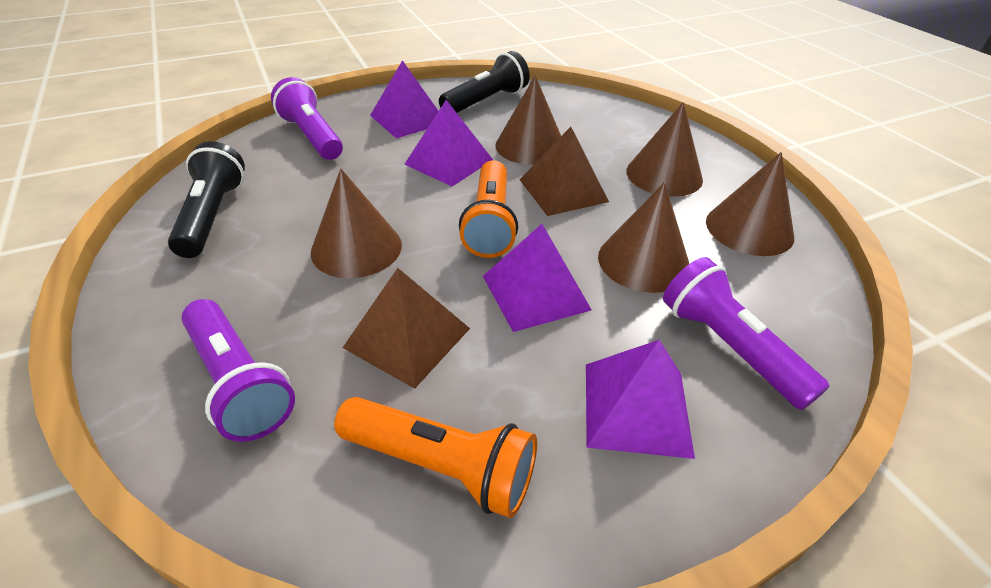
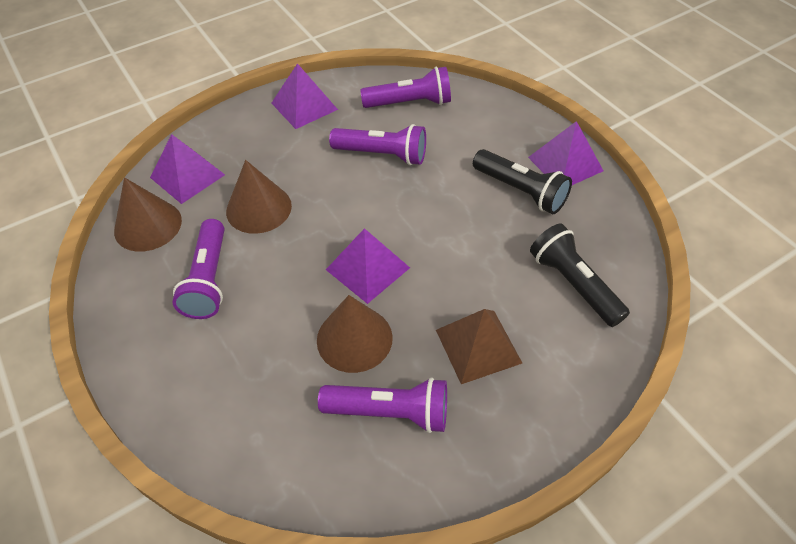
brown cone: 5 -> 3
brown pyramid: 2 -> 1
orange flashlight: 2 -> 0
purple flashlight: 3 -> 4

